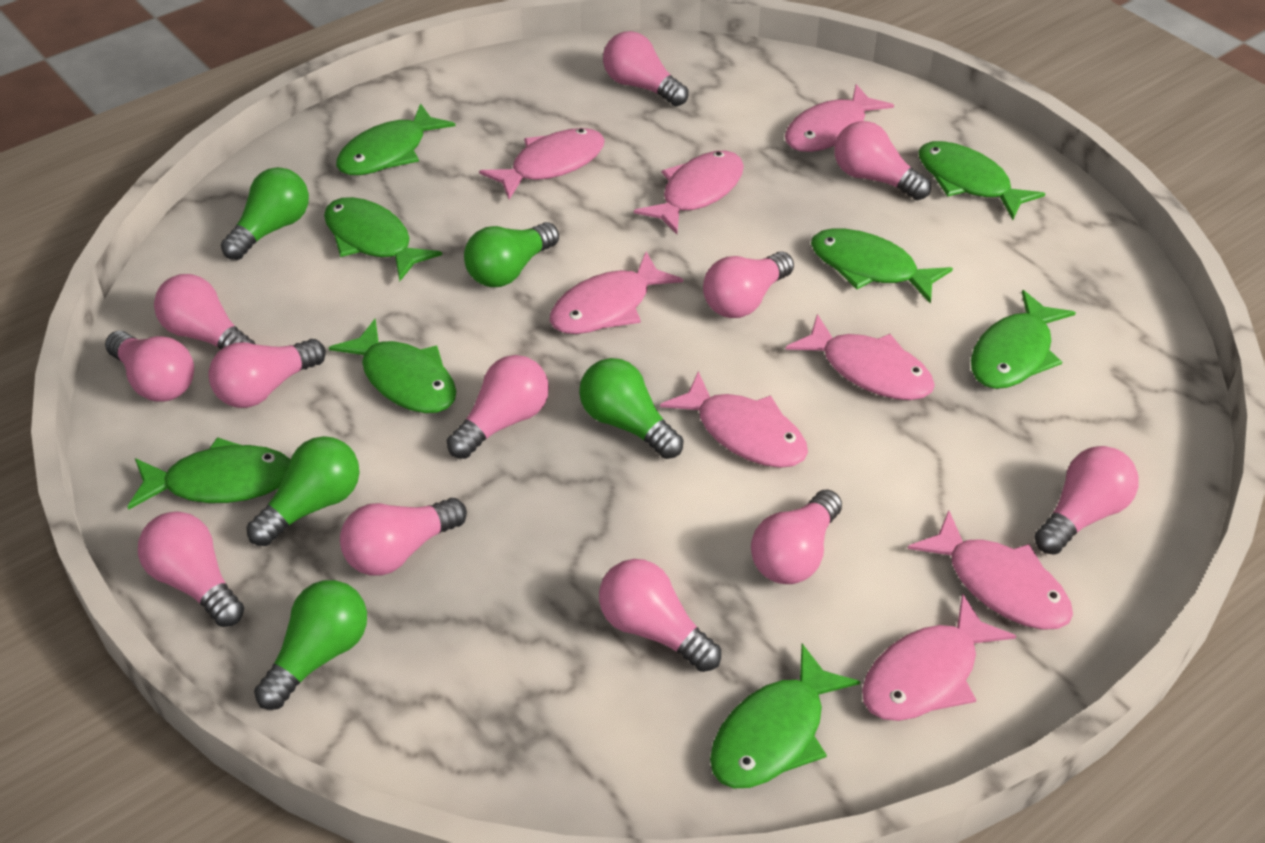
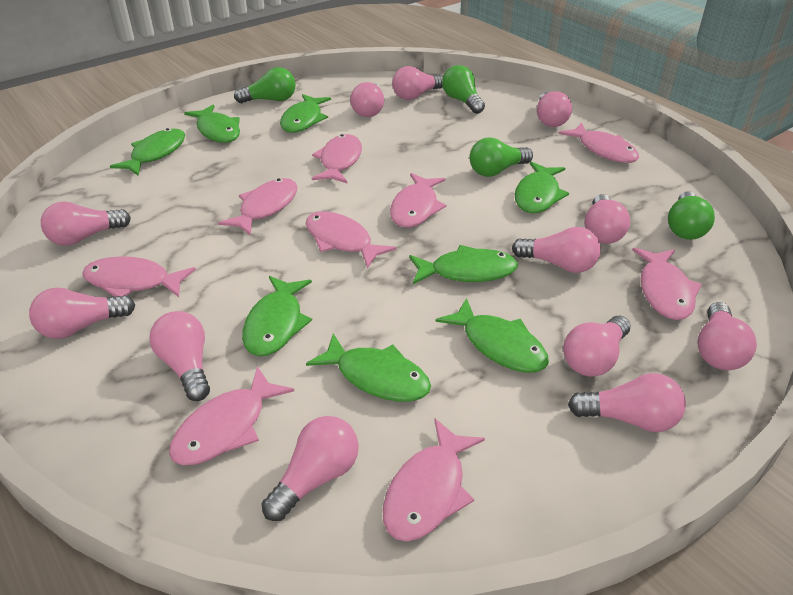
green light bulb: 5 -> 4
pink fish: 8 -> 9

